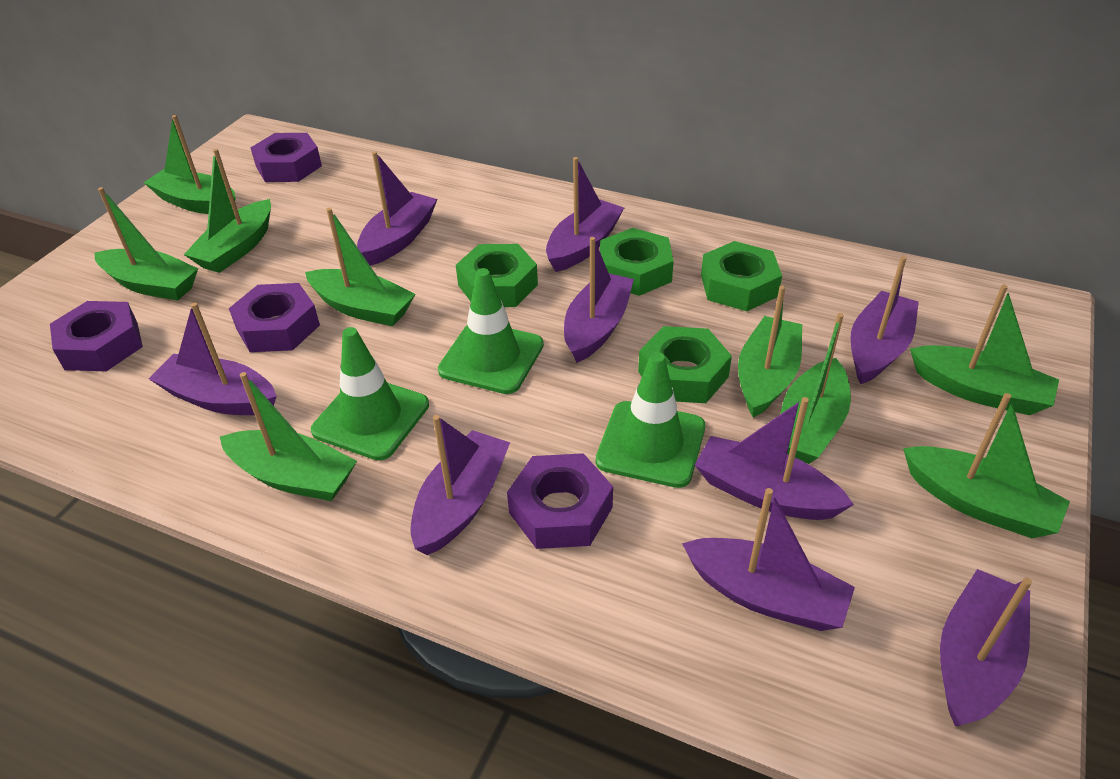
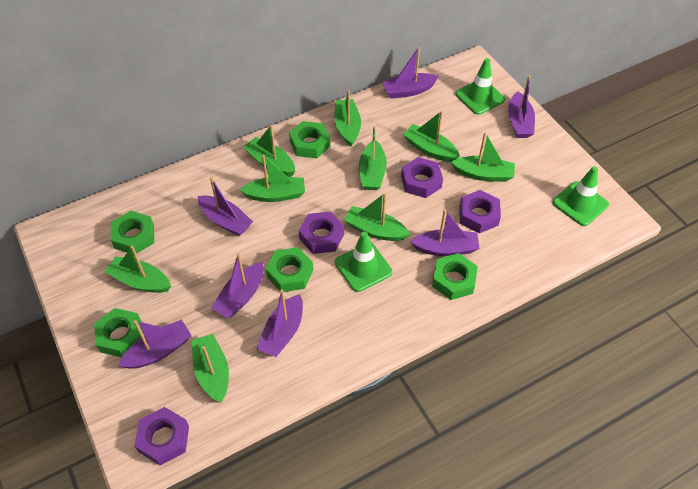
green nut: 4 -> 5
purple boat: 9 -> 7

